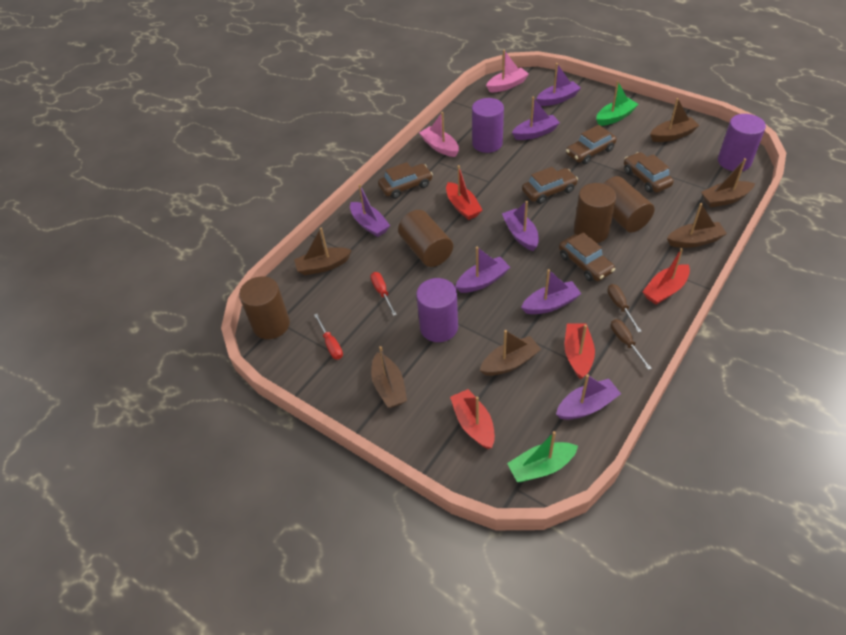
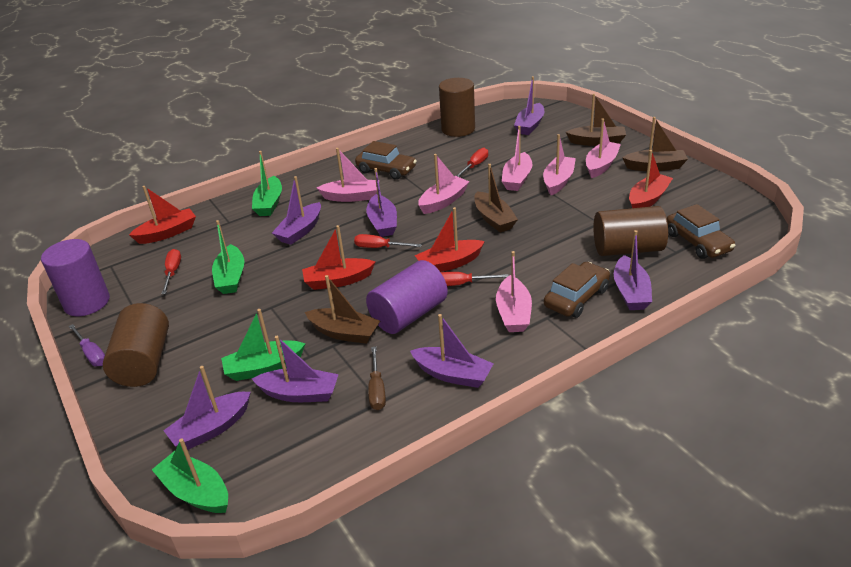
brown boat: 6 -> 4
brown car: 5 -> 3
brown cylinder: 4 -> 3
brown screwdriver: 2 -> 1
green boat: 2 -> 4
pink boat: 2 -> 6
purple cylinder: 3 -> 2
purple screwdriver: 0 -> 1
red screwdriver: 2 -> 4

